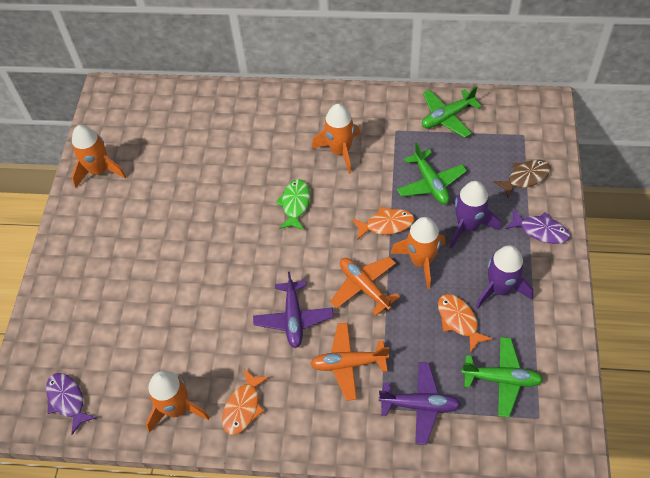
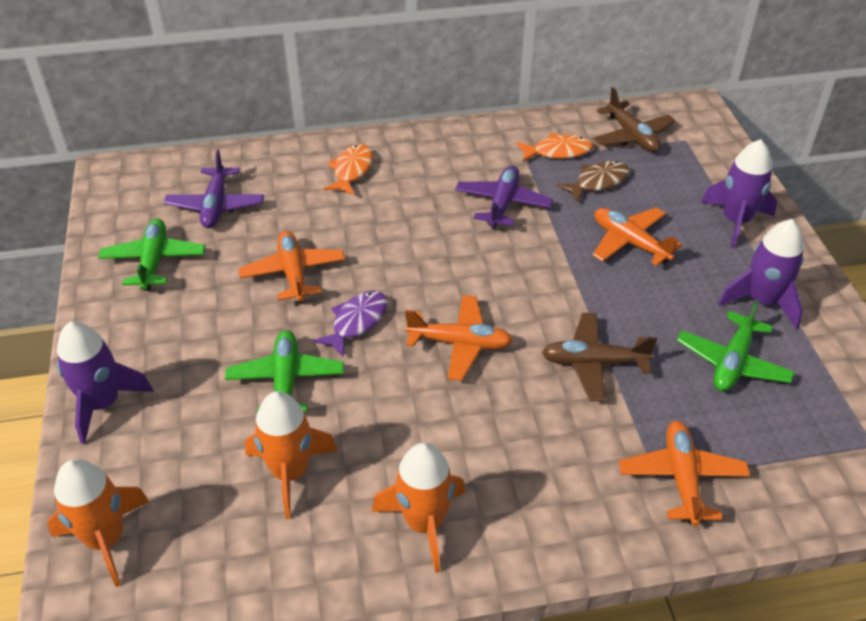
brown plane: 0 -> 2
green fish: 1 -> 0
orange fish: 3 -> 2
orange plane: 2 -> 4
orange rocket: 4 -> 3
purple fish: 2 -> 1
purple rocket: 2 -> 3

